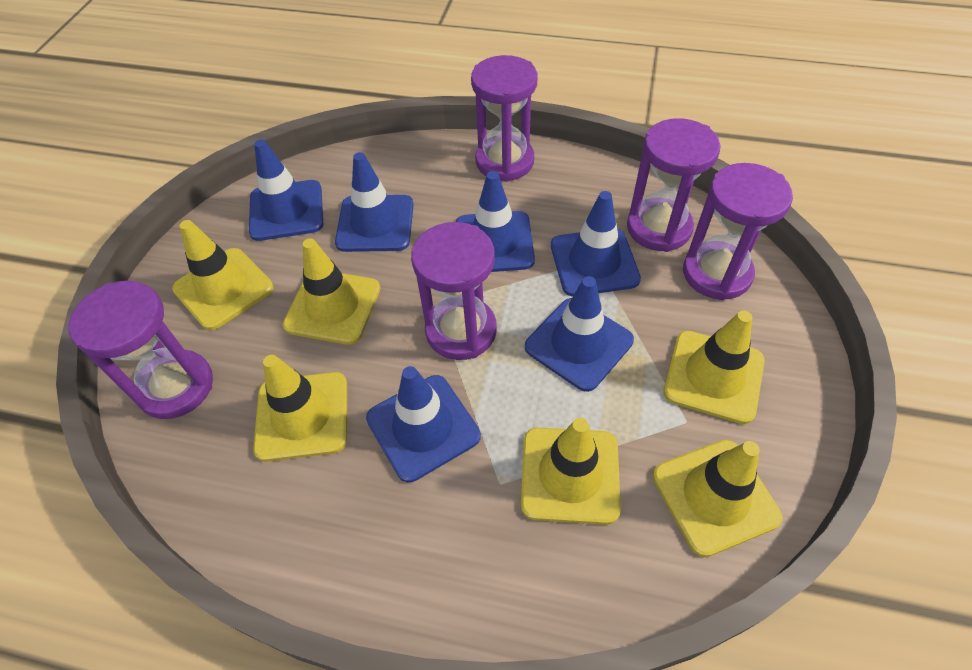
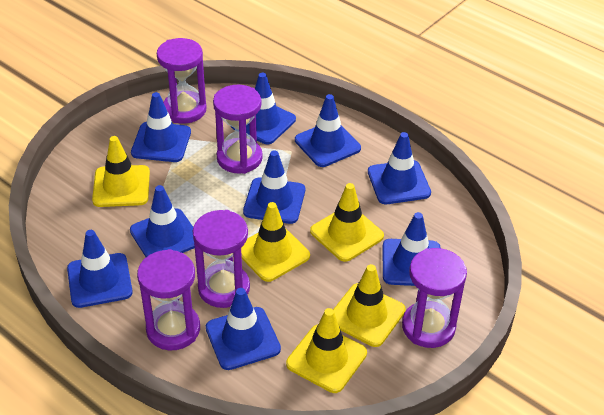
blue traffic cone: 6 -> 9
yellow traffic cone: 6 -> 5

